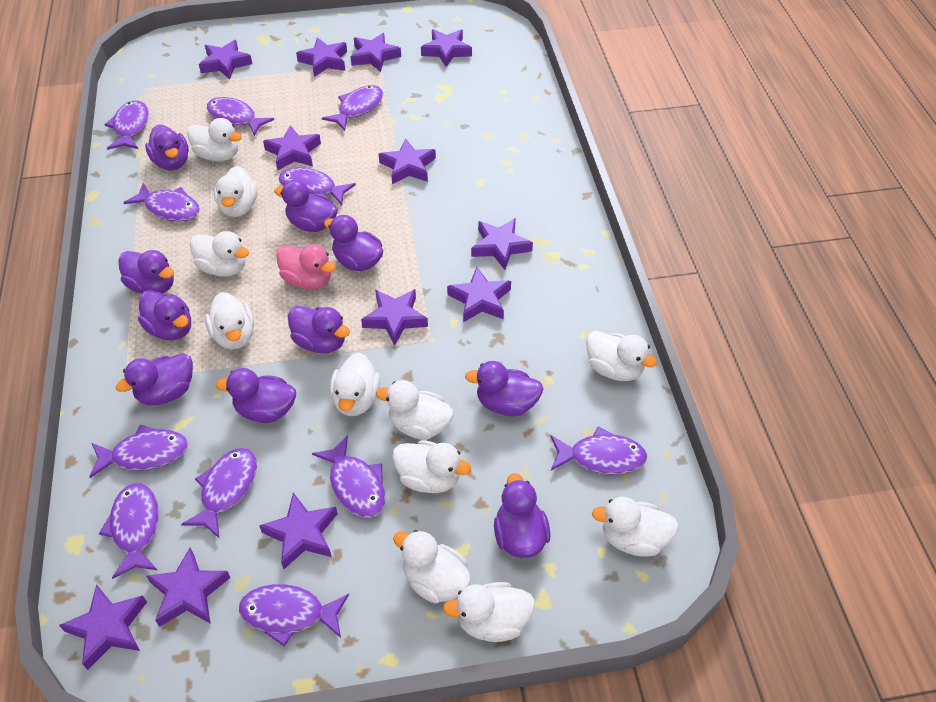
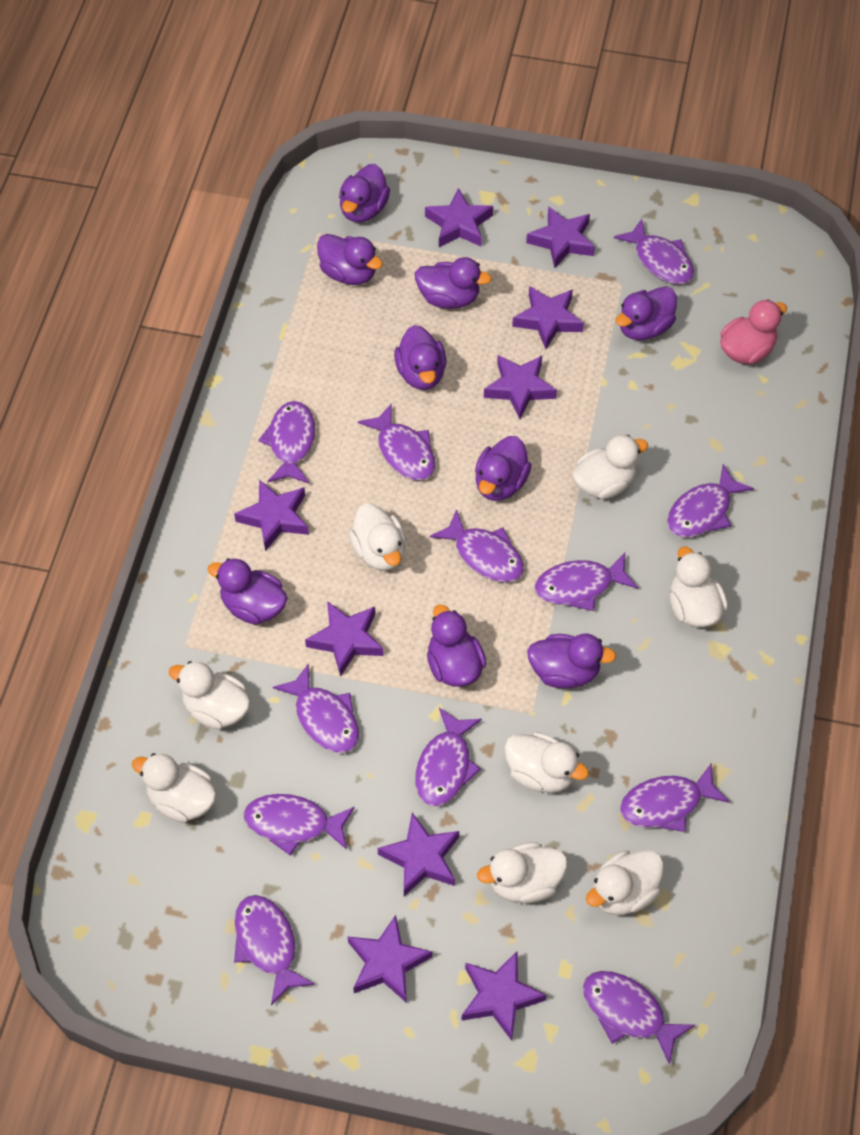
purple duck: 10 -> 9
purple fish: 11 -> 12
purple star: 12 -> 9
white duck: 11 -> 8

